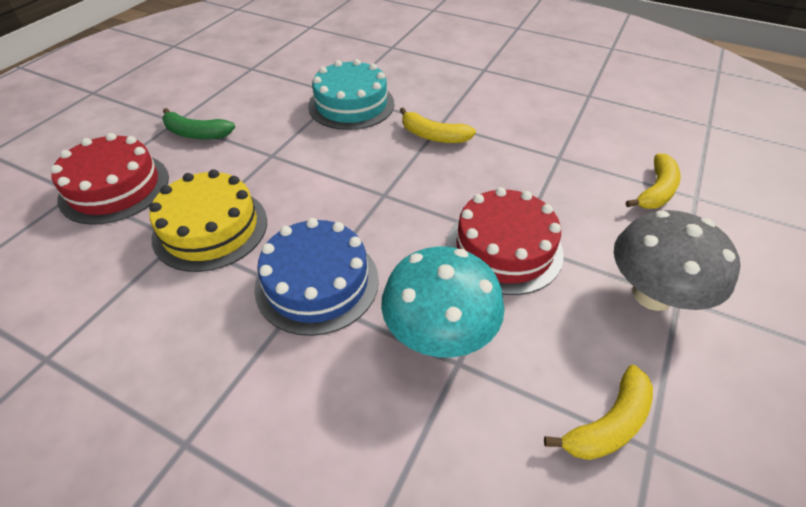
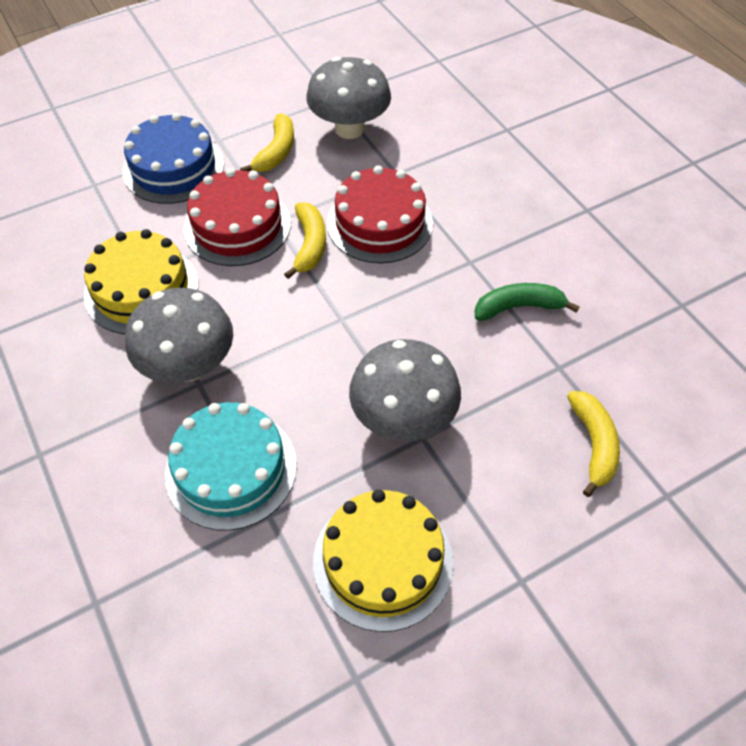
grey mushroom: 1 -> 3
turquoise mushroom: 1 -> 0
yellow cake: 1 -> 2

